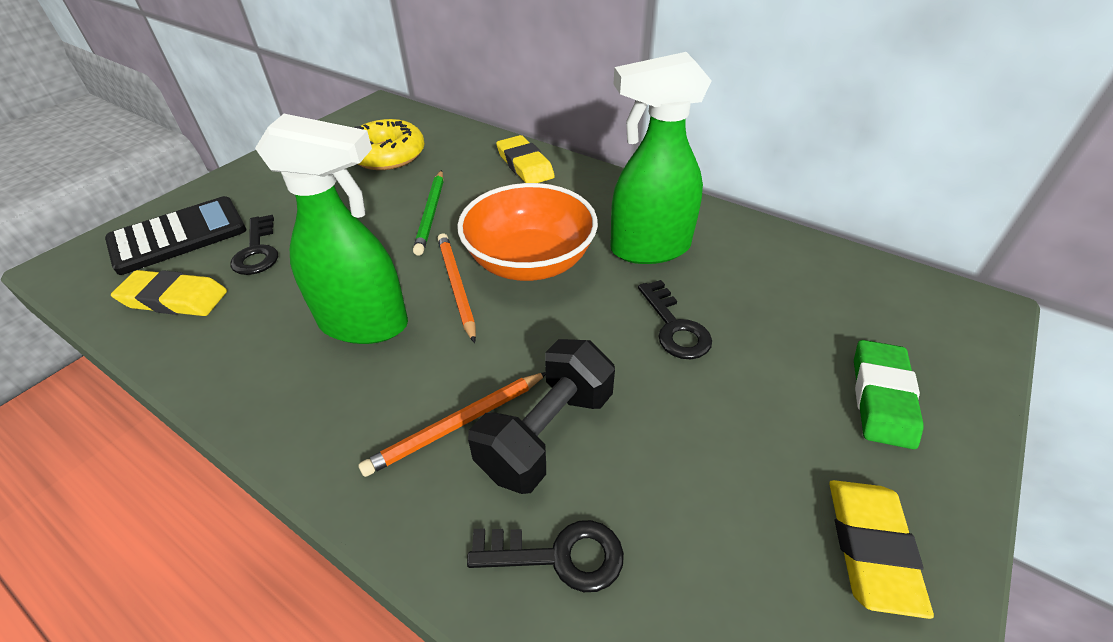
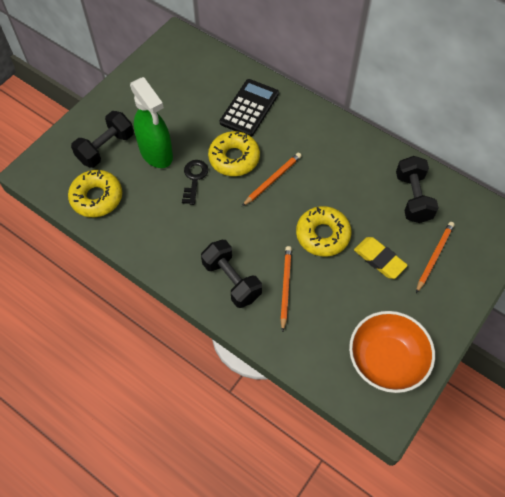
black dumbbell: 1 -> 3
black key: 3 -> 1
green eraser: 1 -> 0
green pencil: 1 -> 0
green spray bottle: 2 -> 1
orange pencil: 2 -> 3
yellow donut: 1 -> 3
yellow eraser: 3 -> 1

